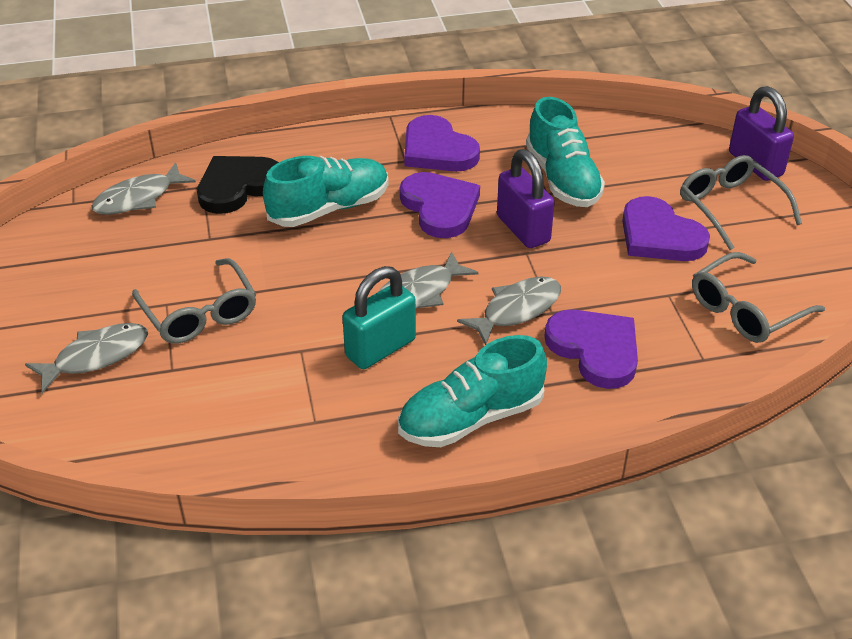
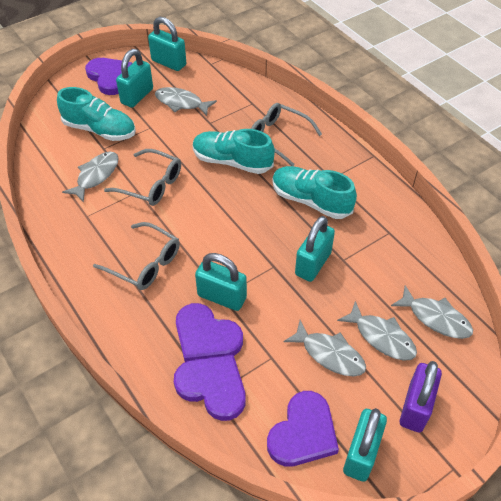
black heart: 1 -> 0
grey fish: 4 -> 5
purple padlock: 2 -> 1
turquoise padlock: 1 -> 5

